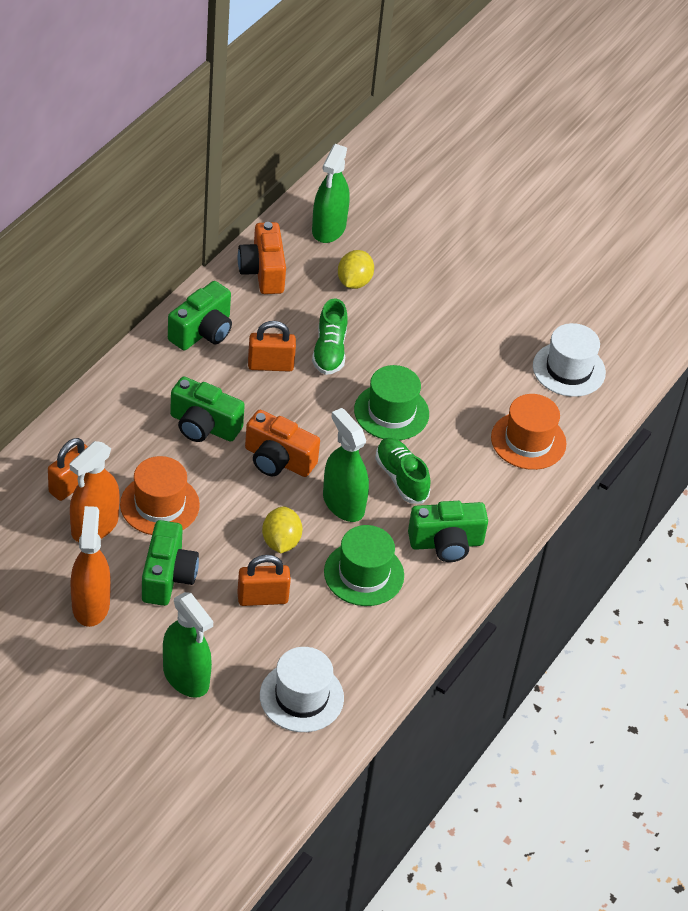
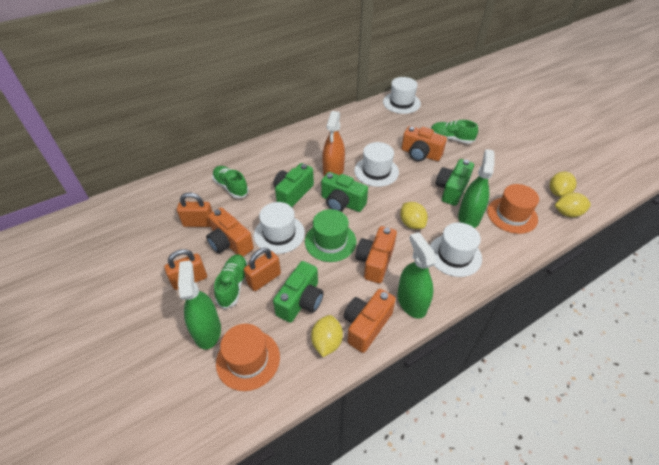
green hat: 2 -> 1
green shoe: 2 -> 3
orange camera: 2 -> 4
orange spray bottle: 2 -> 1
white hat: 2 -> 4
yellow lemon: 2 -> 4

